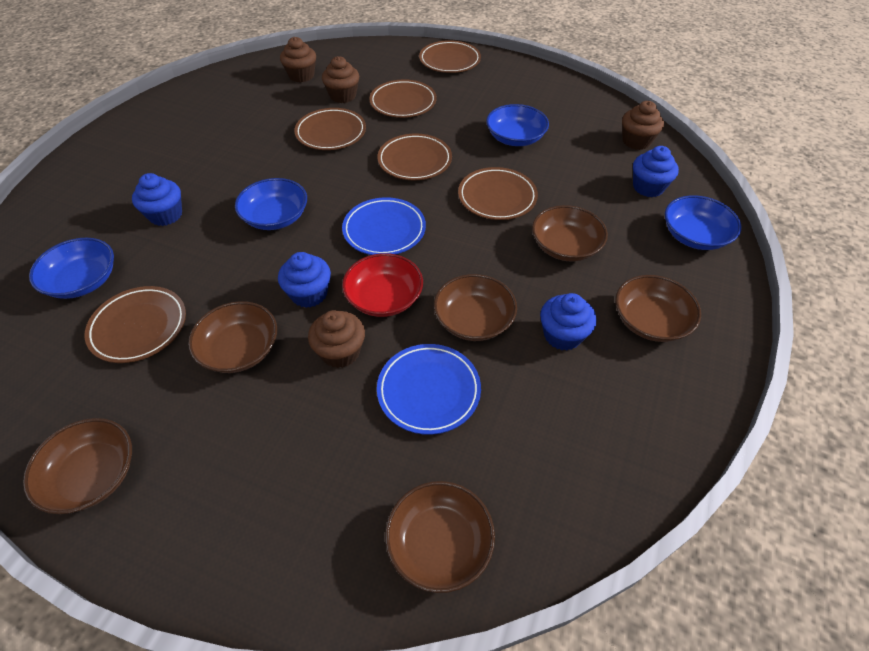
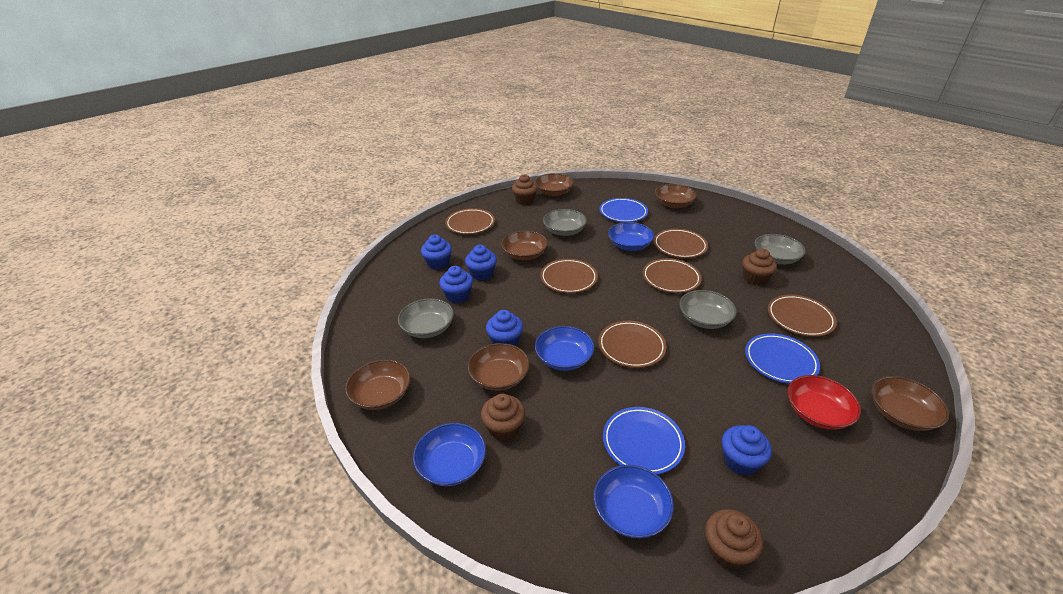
blue cupcake: 4 -> 5
blue plate: 2 -> 3
grey bowl: 0 -> 4

